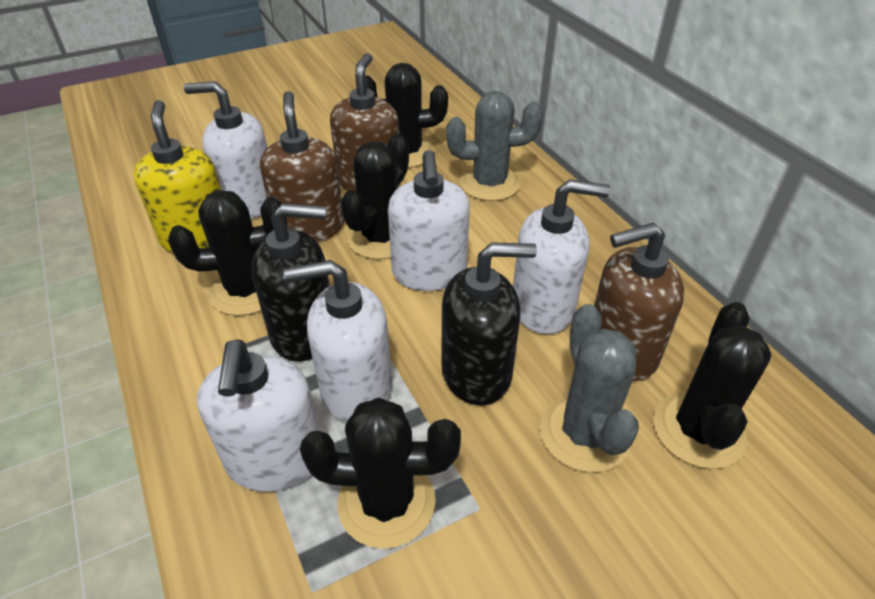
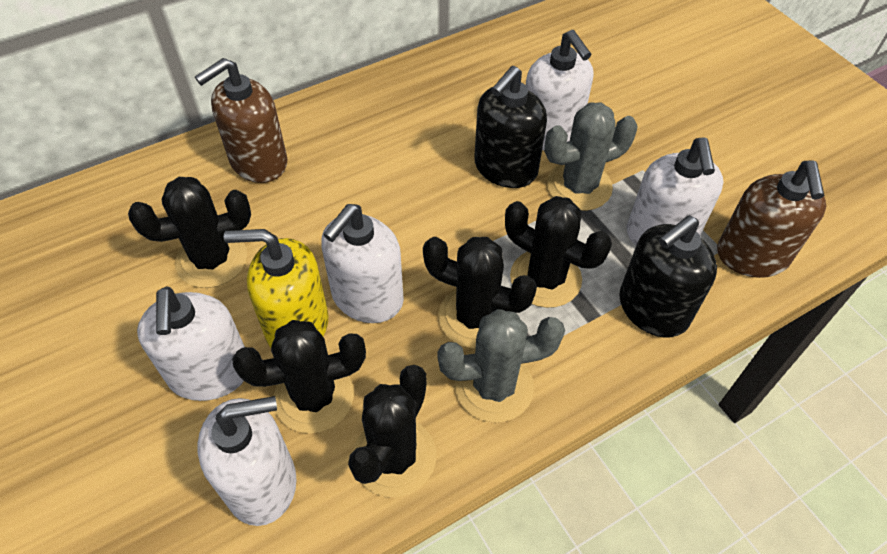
brown soap dispenser: 3 -> 2

